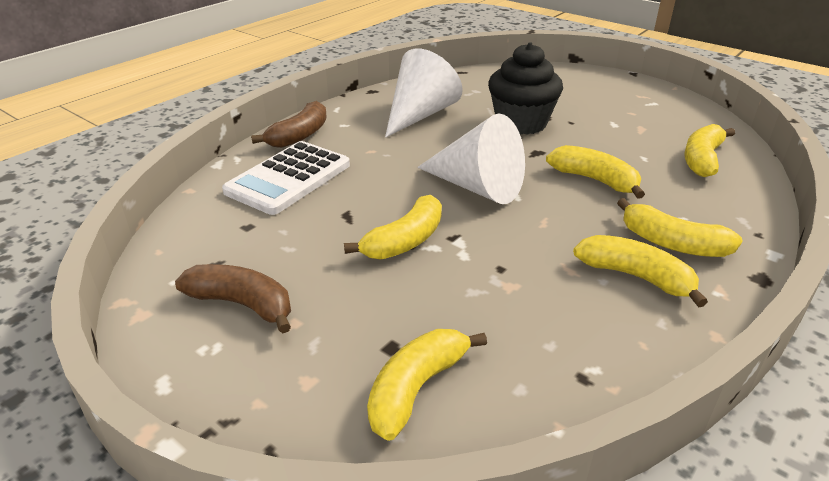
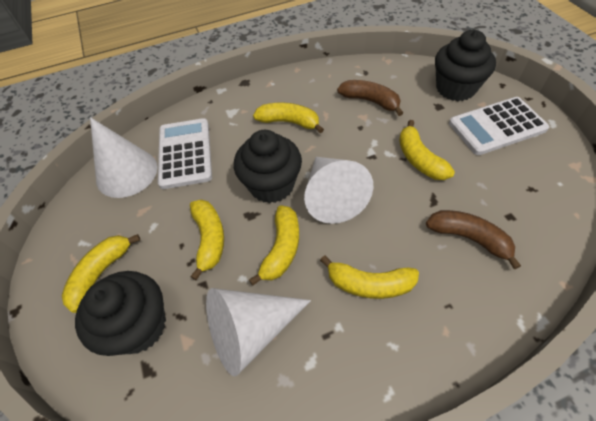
black cupcake: 1 -> 3
white calculator: 1 -> 2
white cone: 2 -> 3

